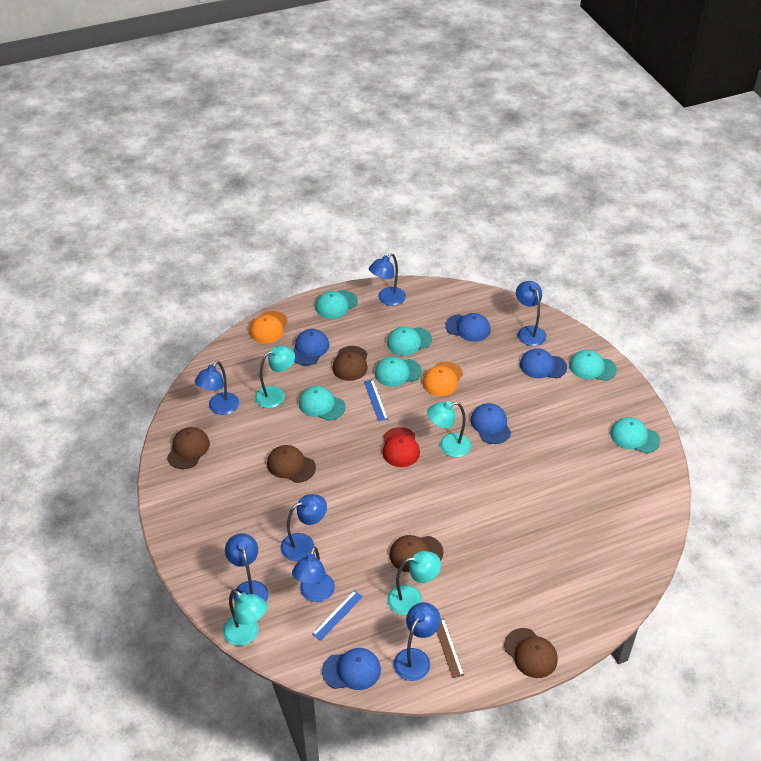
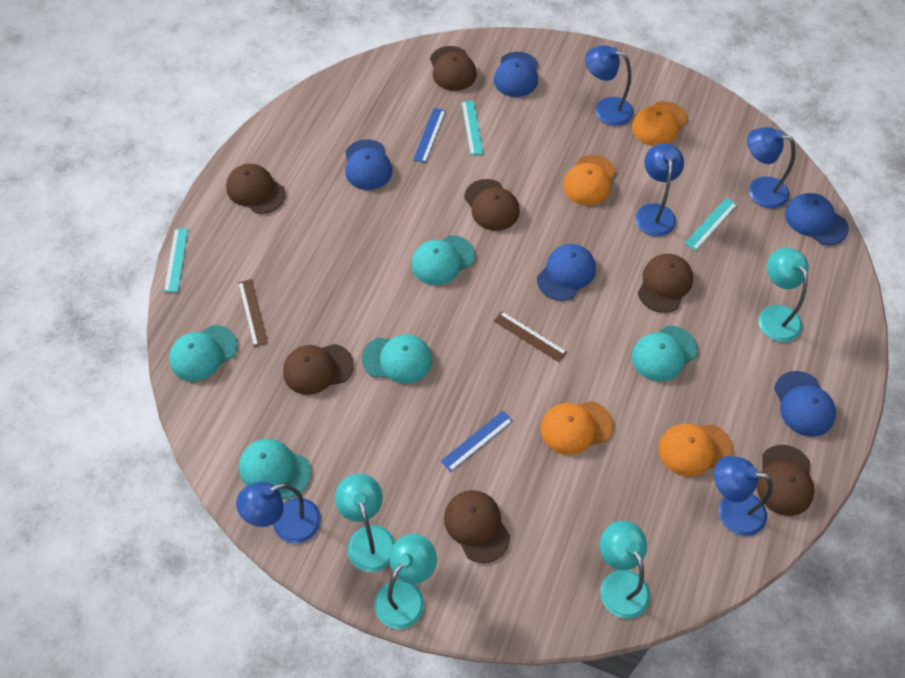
blue lamp: 7 -> 5
brown cap: 5 -> 7
brown ruler: 1 -> 2
orange cap: 2 -> 4
red cap: 1 -> 0
turquoise cap: 6 -> 5
turquoise ruler: 0 -> 3

